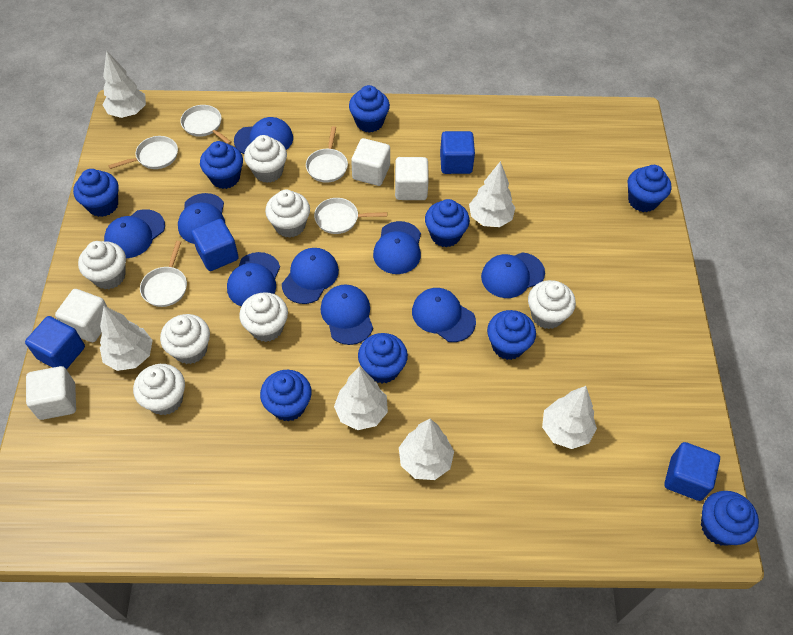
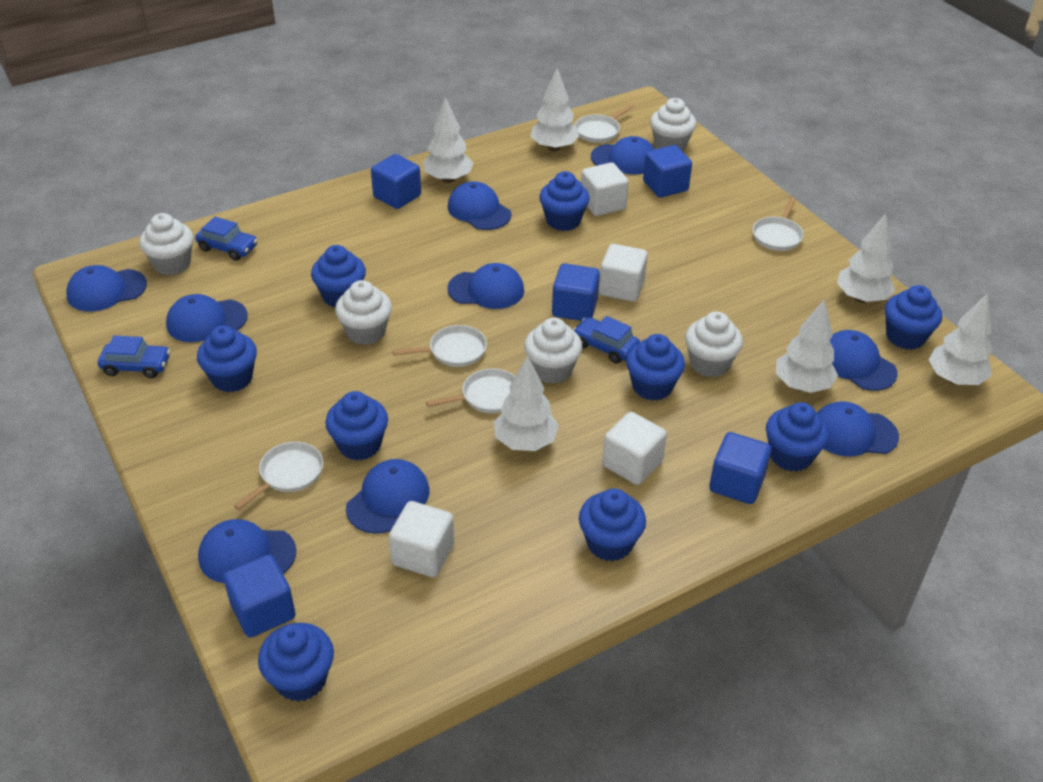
blue car: 0 -> 3
blue cube: 4 -> 5
white cupcake: 7 -> 5

